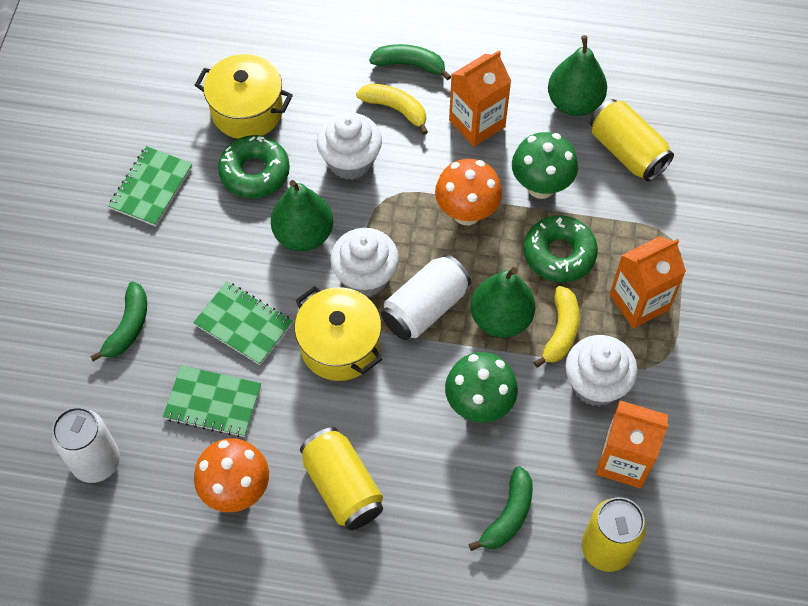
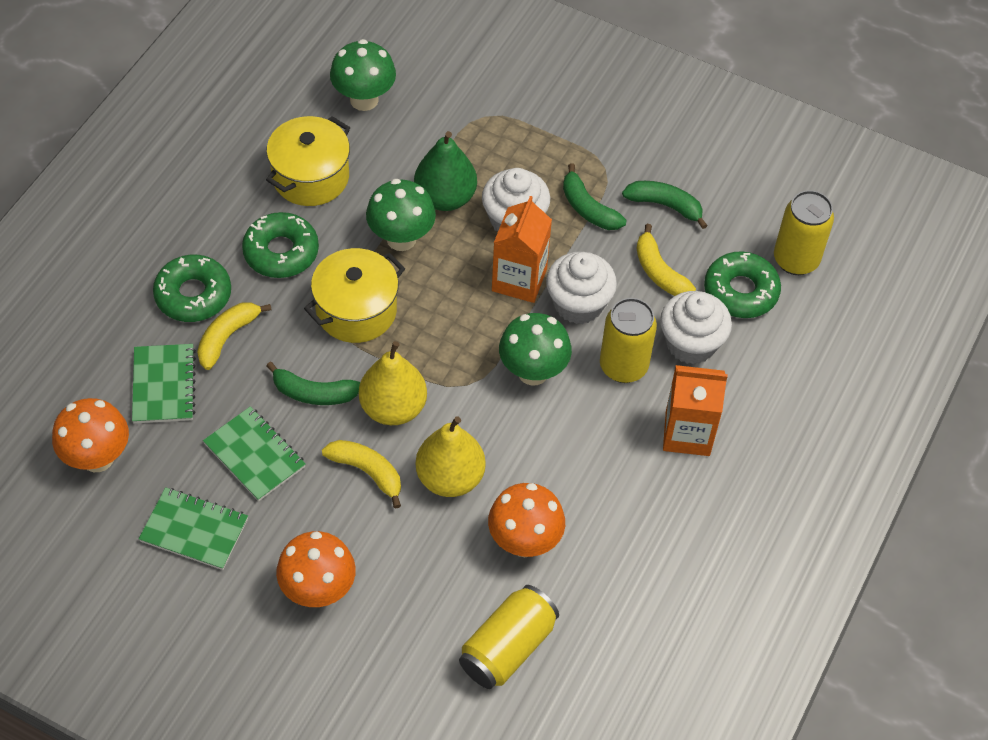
green donut: 2 -> 3
green mushroom: 2 -> 3
green pear: 3 -> 1
orange carton: 3 -> 2
orange mushroom: 2 -> 3
white can: 2 -> 0
yellow banana: 2 -> 3
yellow pear: 0 -> 2

